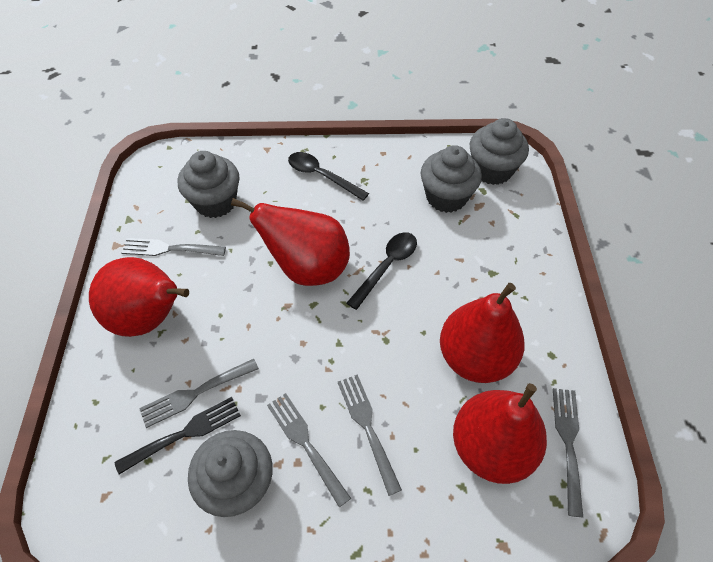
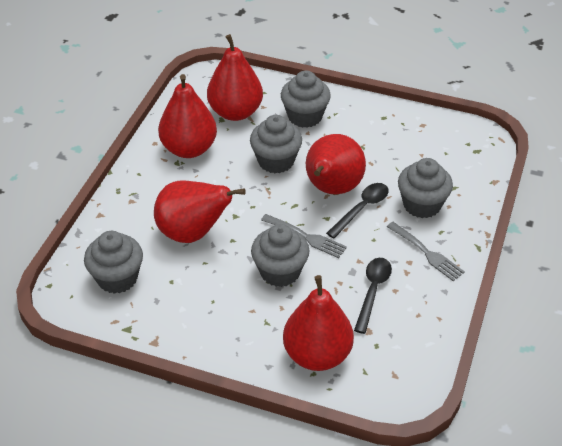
black fork: 1 -> 0
grey cupcake: 4 -> 5
grey fork: 5 -> 2
red pear: 4 -> 5

